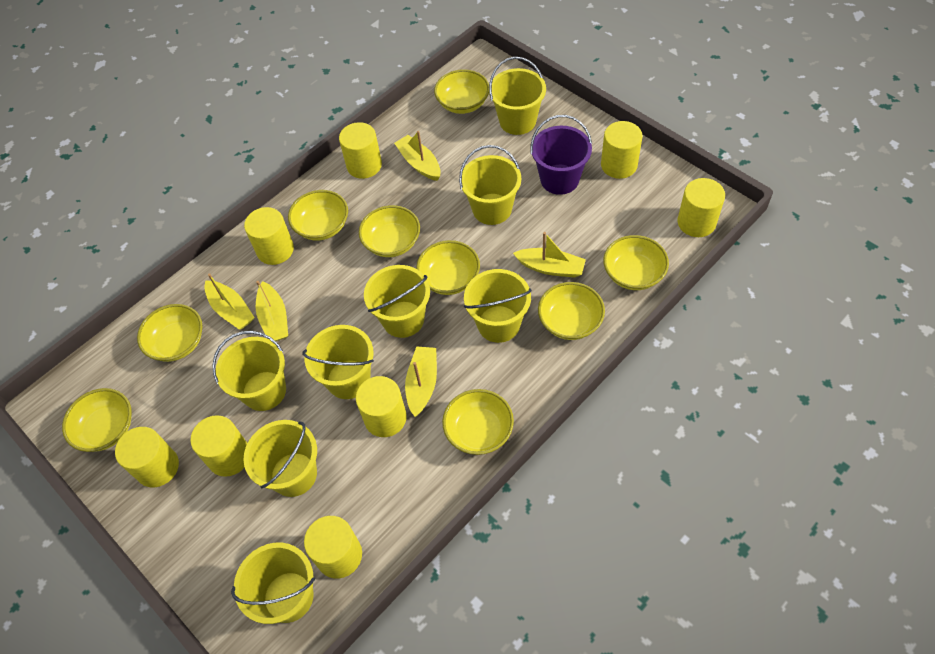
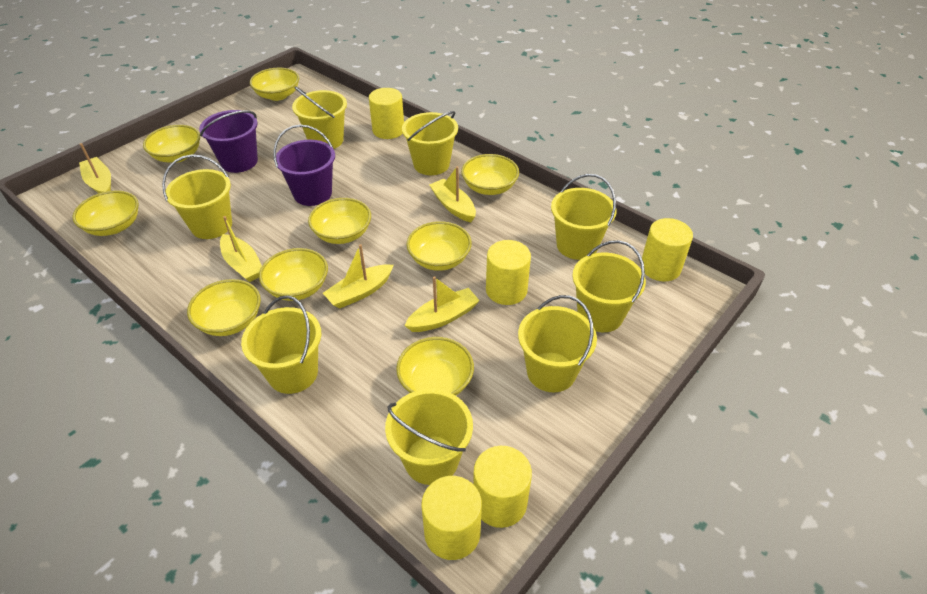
purple bucket: 1 -> 2
yellow cylinder: 8 -> 5

